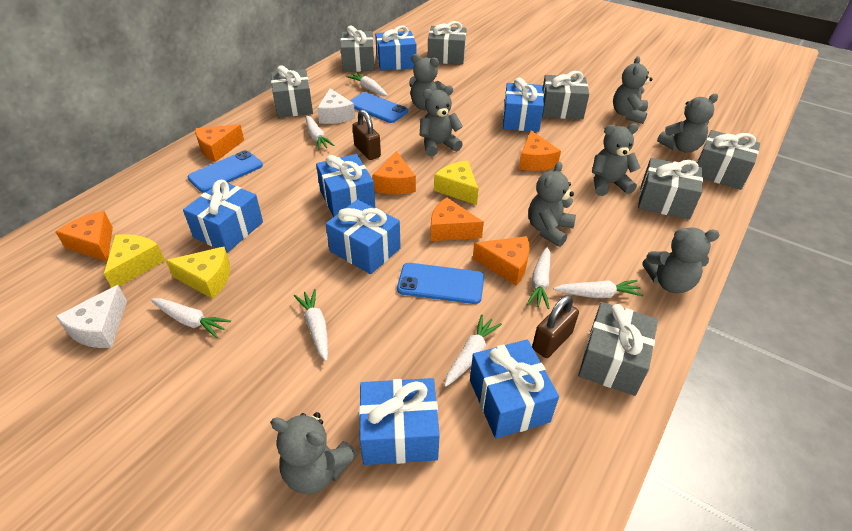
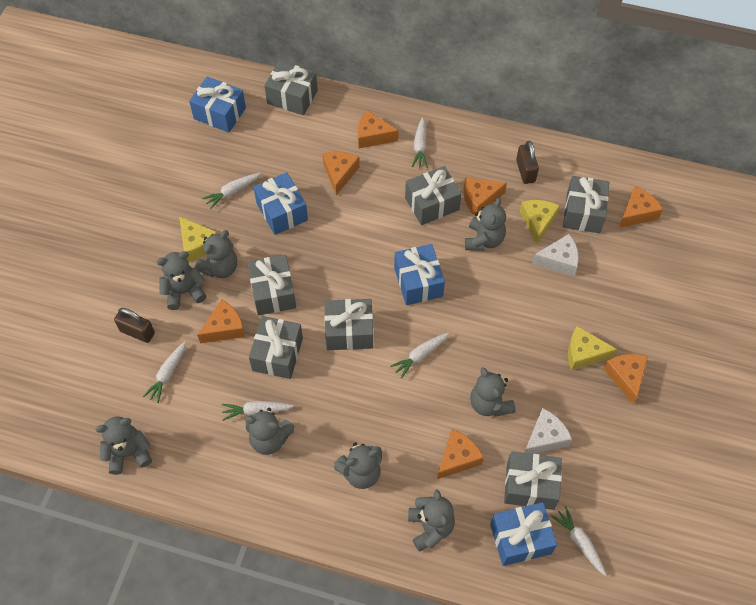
blue gift: 7 -> 4
blue phone: 3 -> 0
orange cheese: 6 -> 7
white carrot: 7 -> 6

